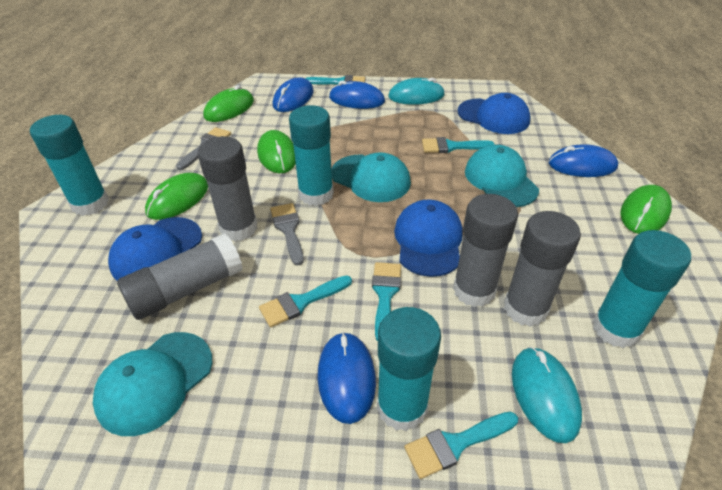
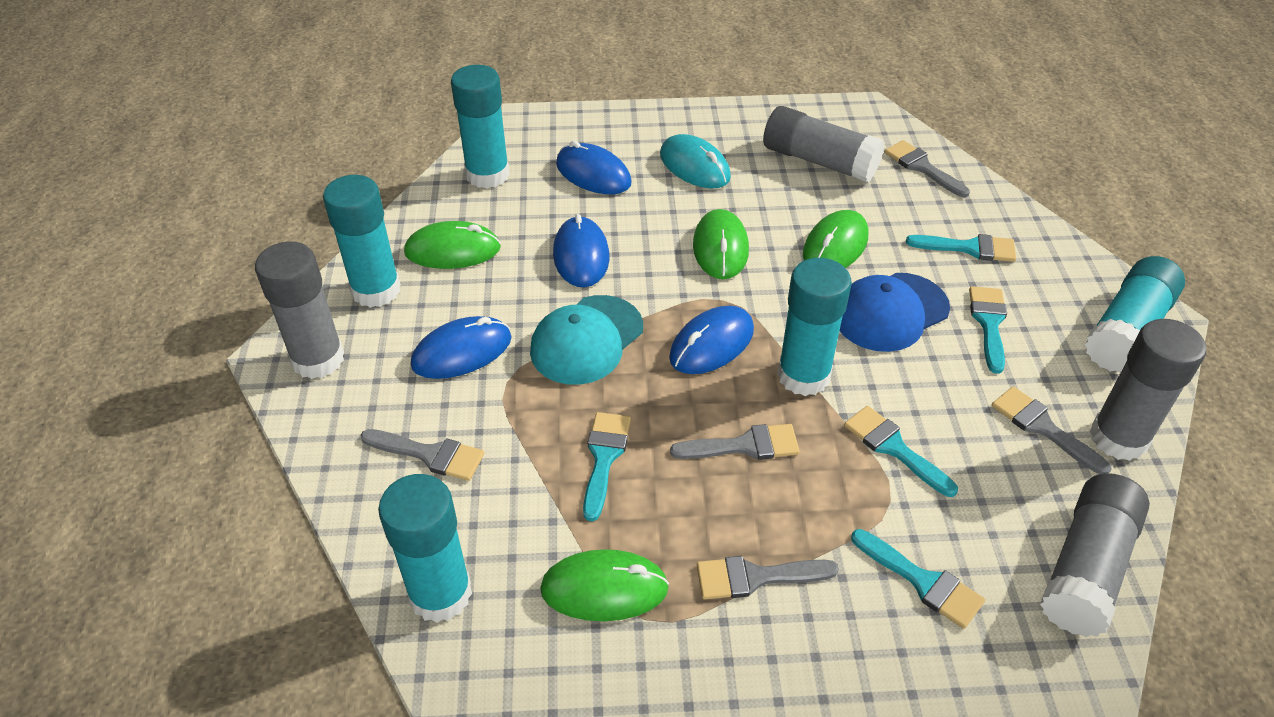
blue cap: 3 -> 1
grey brush: 2 -> 5
turquoise cap: 3 -> 1
turquoise glue stick: 4 -> 5
turquoise mouse: 2 -> 1

